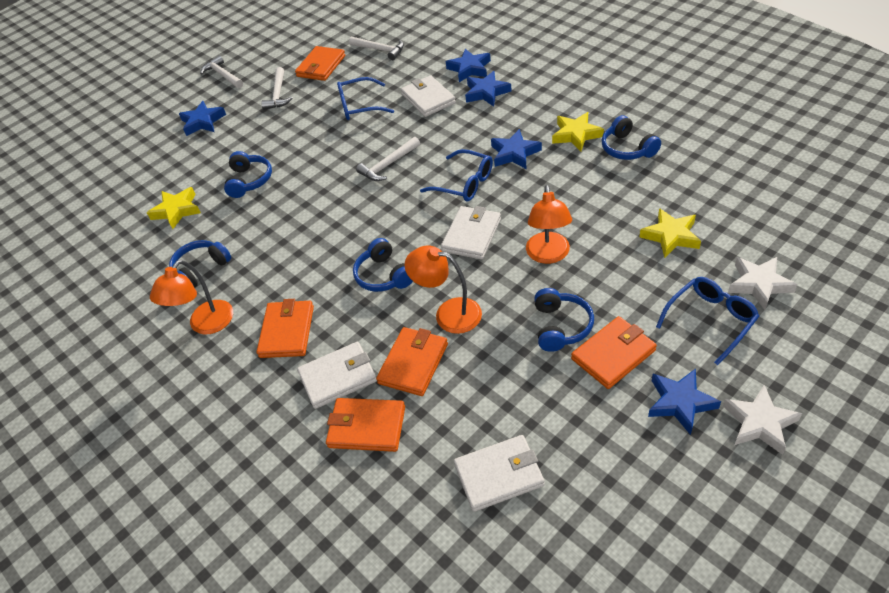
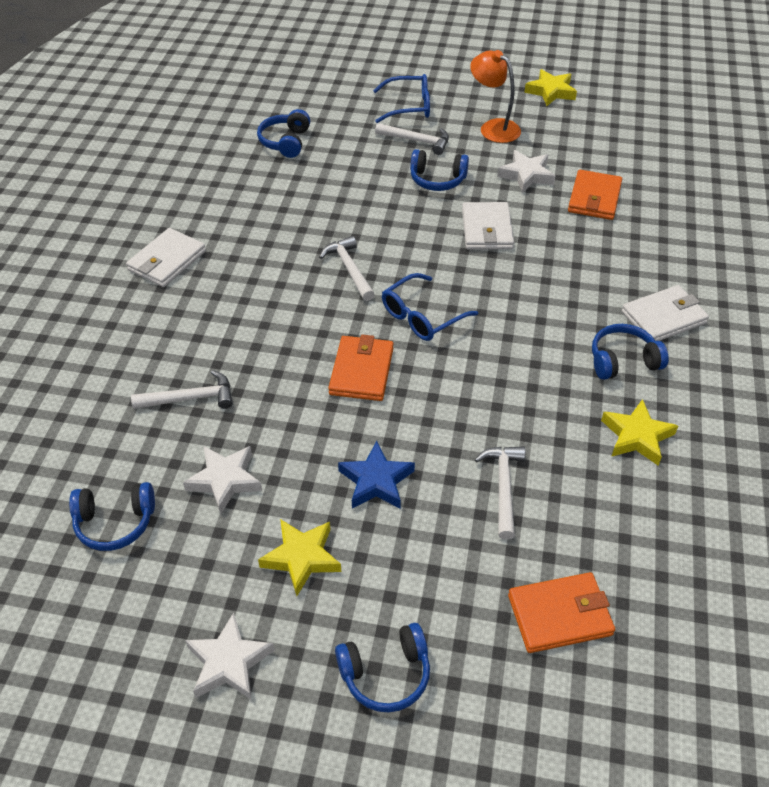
blue glasses: 3 -> 2
blue star: 5 -> 1
orange lamp: 3 -> 1
orange wallet: 5 -> 3
white star: 2 -> 3
white wallet: 4 -> 3

